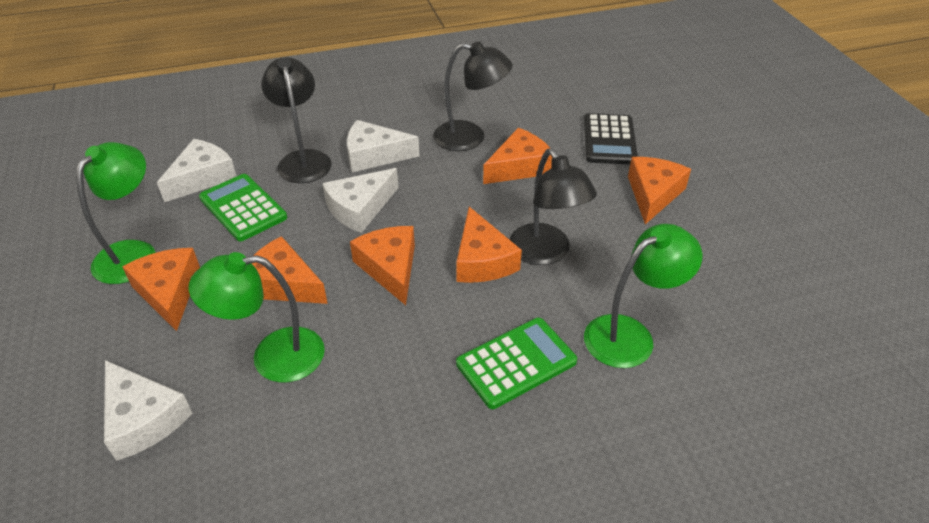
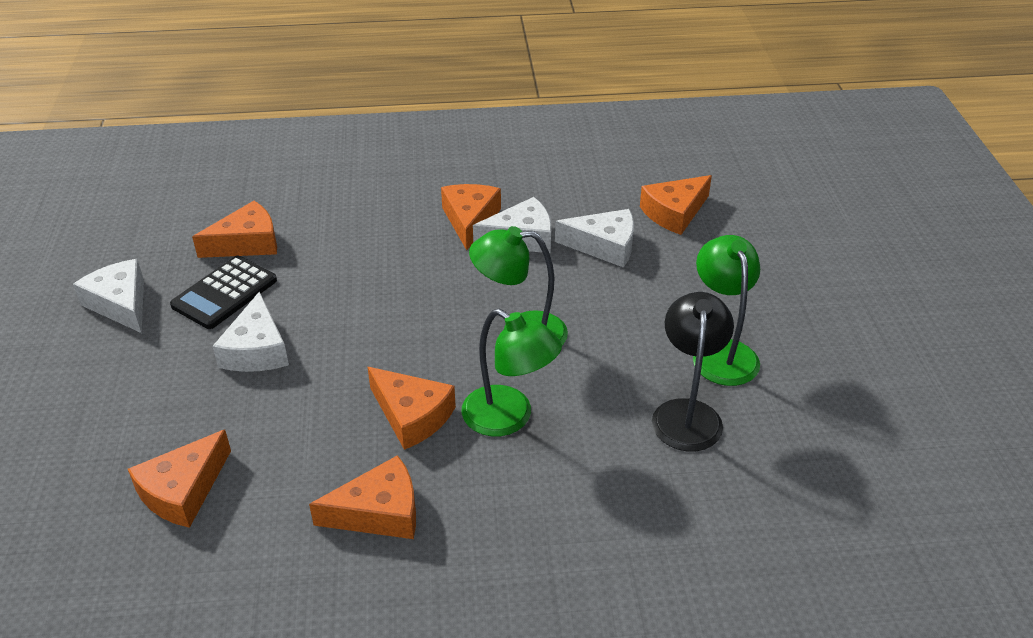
black lamp: 3 -> 1
green calculator: 2 -> 0

